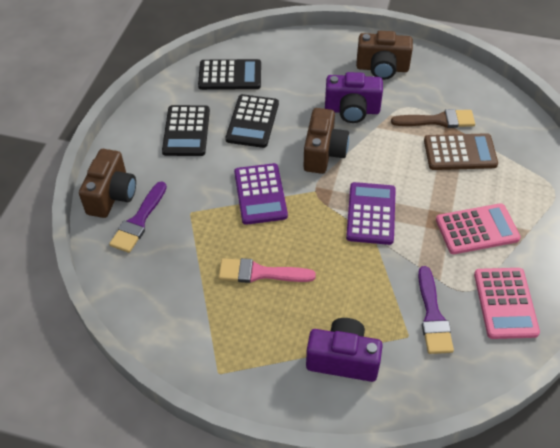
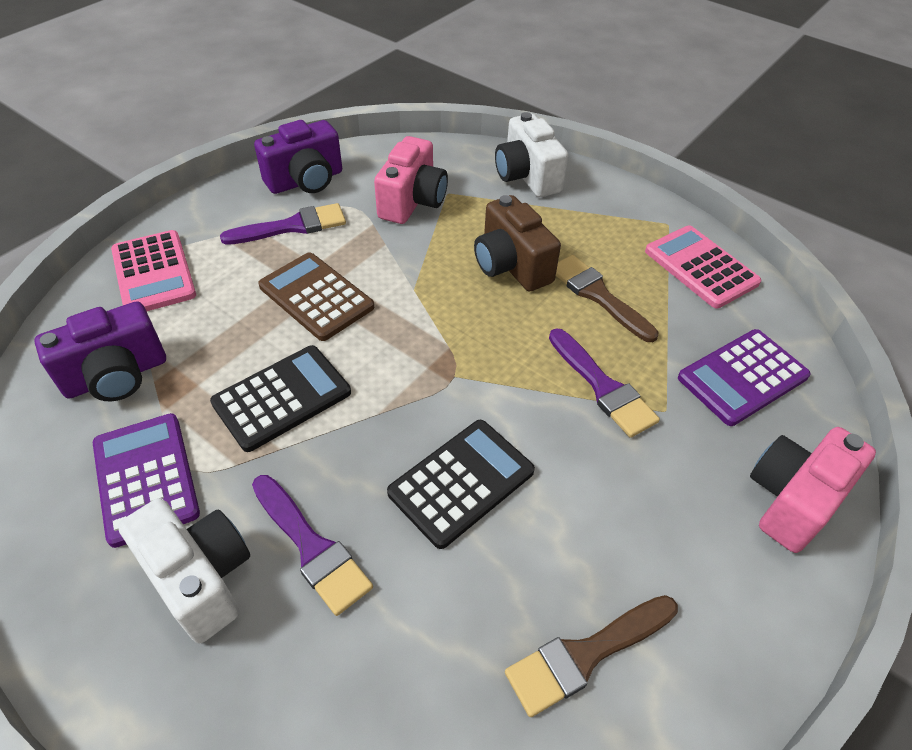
black calculator: 3 -> 2
brown brush: 1 -> 2
brown camera: 3 -> 1
pink brush: 1 -> 0
pink camera: 0 -> 2
purple brush: 2 -> 3
white camera: 0 -> 2

